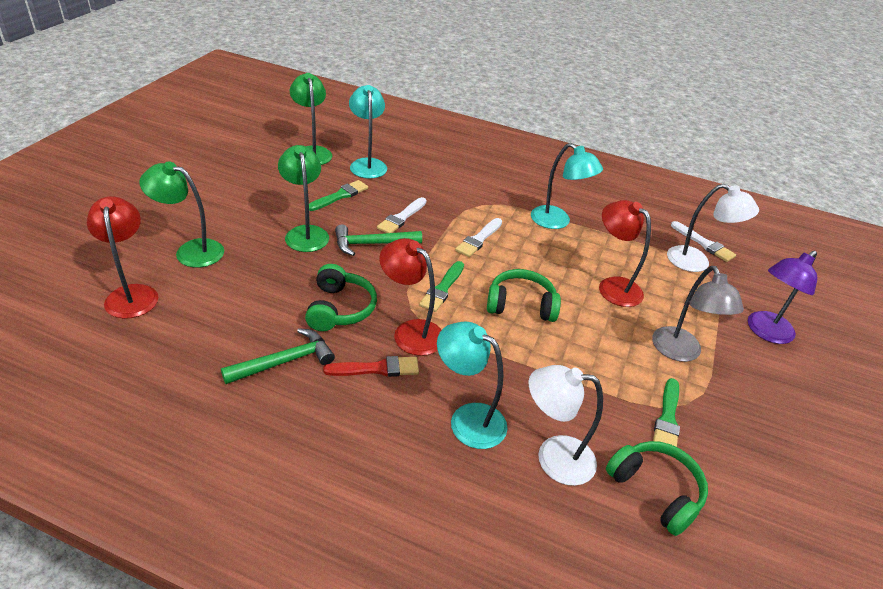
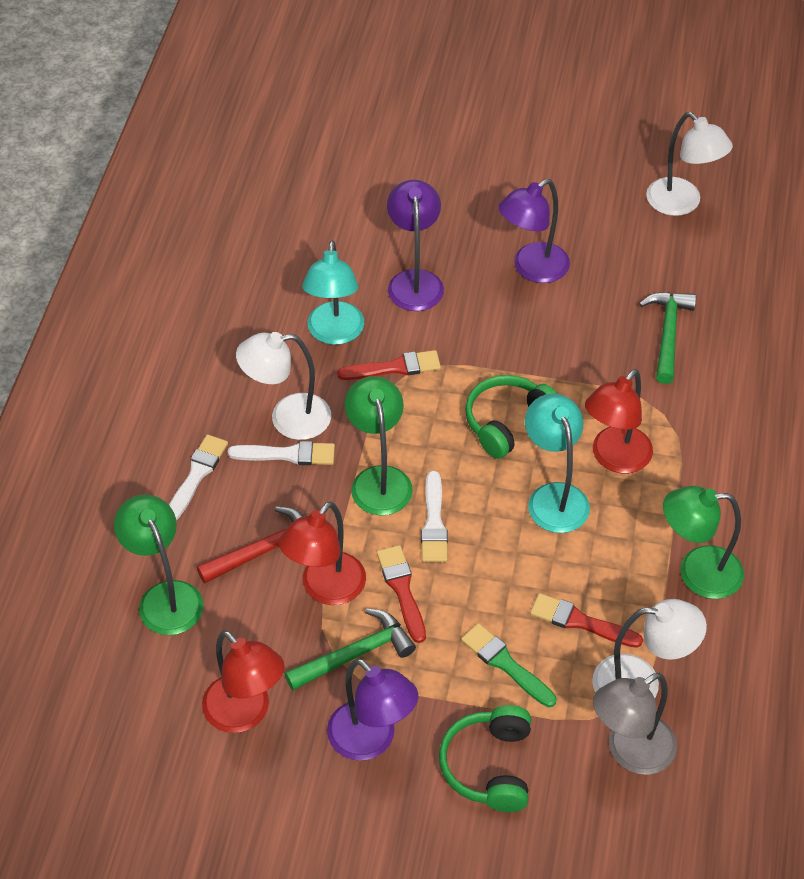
green brush: 3 -> 1
green headphones: 3 -> 2
purple lamp: 1 -> 3
red brush: 1 -> 3
red hammer: 0 -> 1
turquoise lamp: 3 -> 2
white lamp: 2 -> 3

